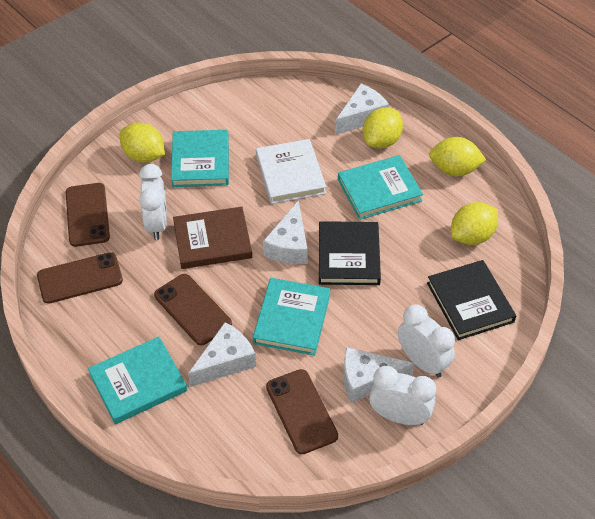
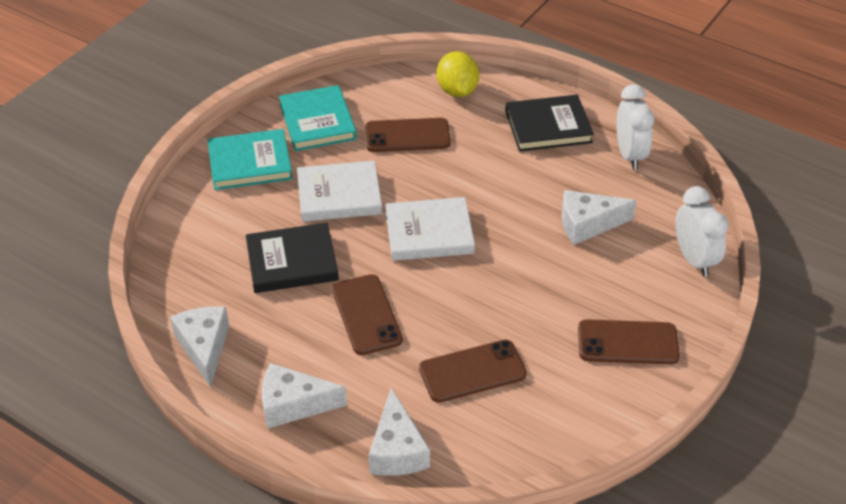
brown book: 1 -> 0
turquoise book: 4 -> 2
white book: 1 -> 2
white clock: 3 -> 2
yellow lemon: 4 -> 1

